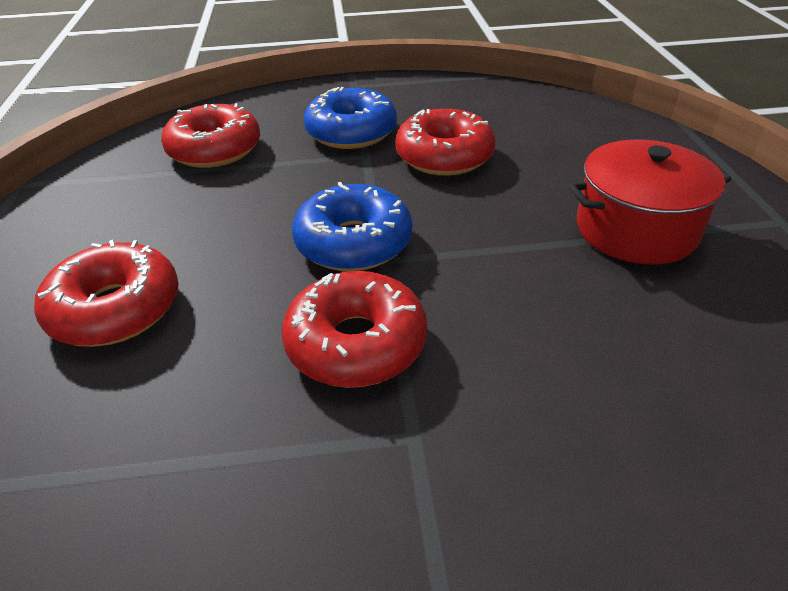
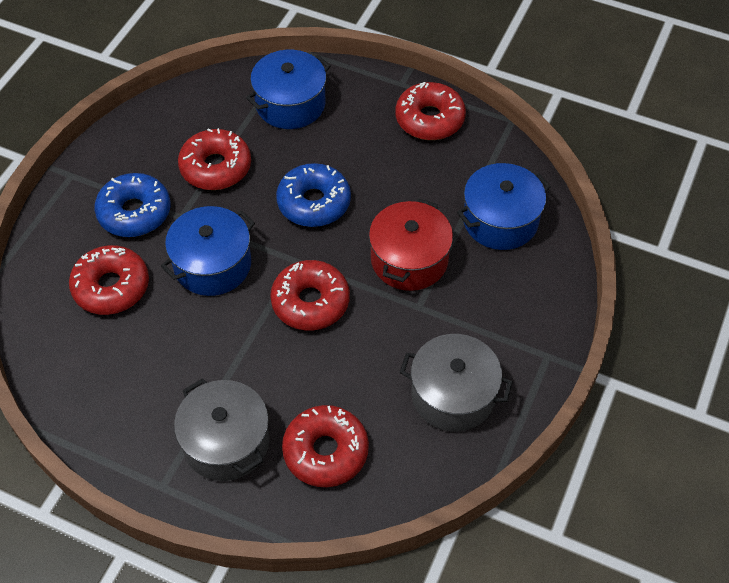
blue pot: 0 -> 3
grey pot: 0 -> 2
red donut: 4 -> 5

